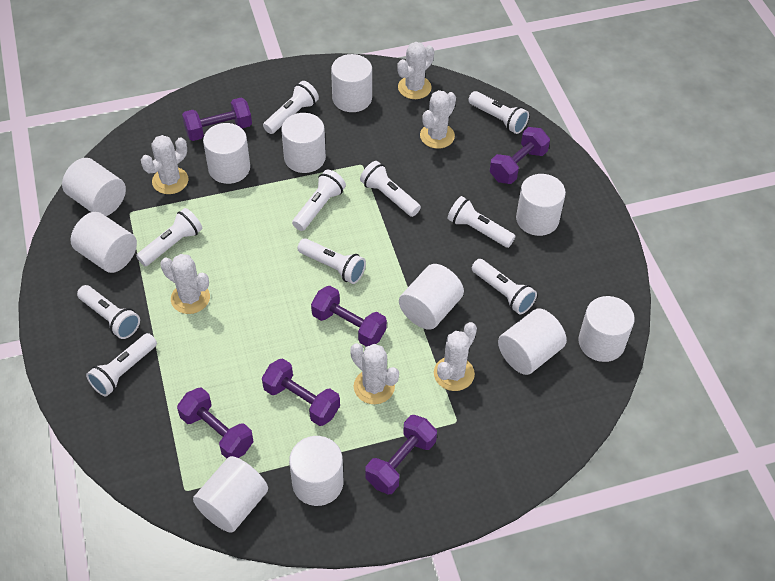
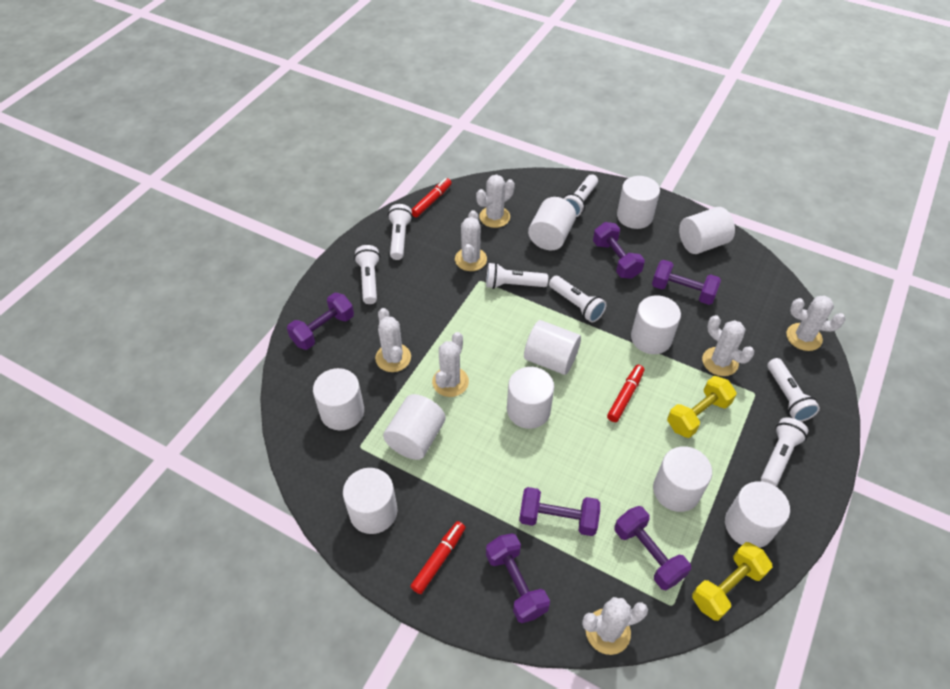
red marker: 0 -> 3
white cactus: 6 -> 7
white flashlight: 10 -> 7
yellow dumbbell: 0 -> 2

